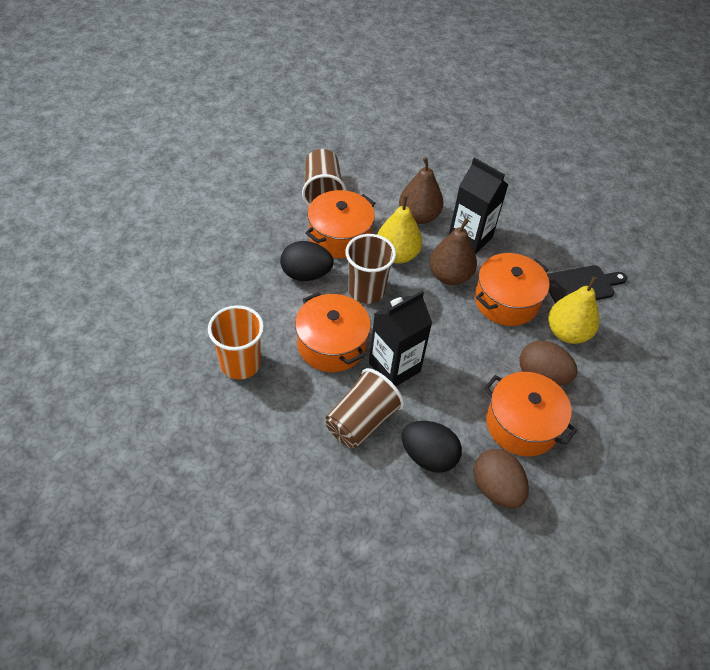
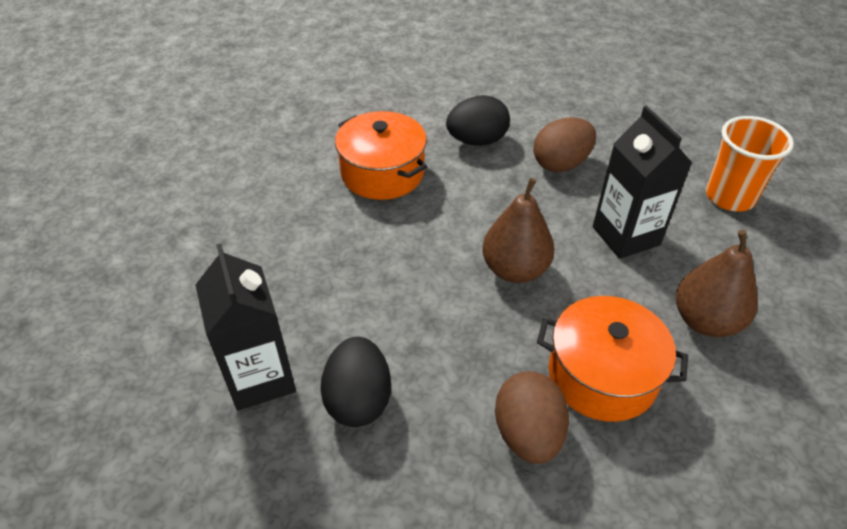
black cutting board: 1 -> 0
brown cup: 3 -> 0
orange pot: 4 -> 2
yellow pear: 2 -> 0

